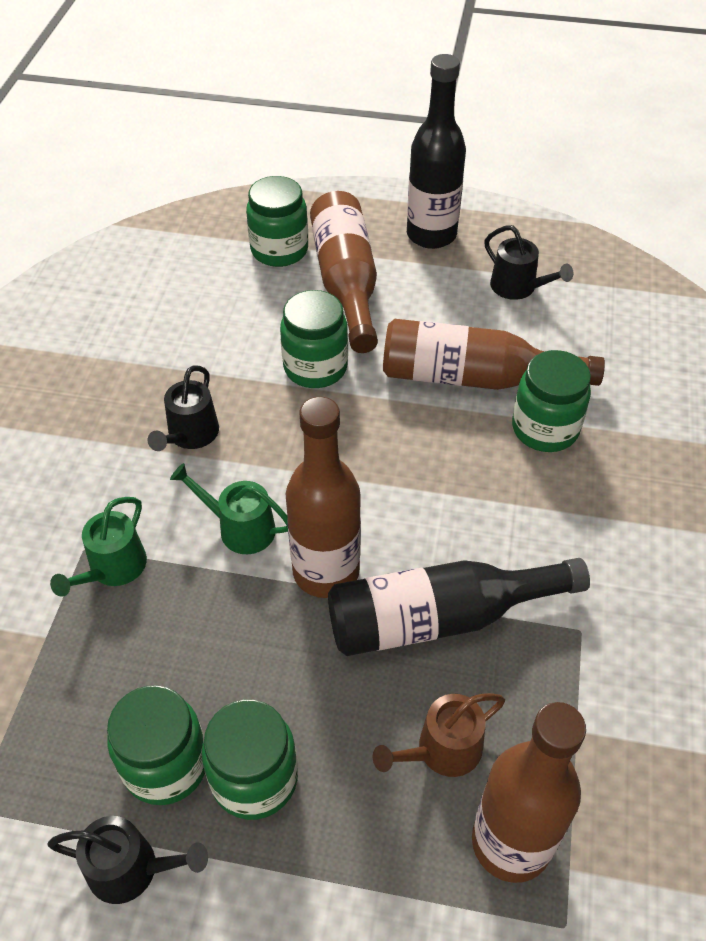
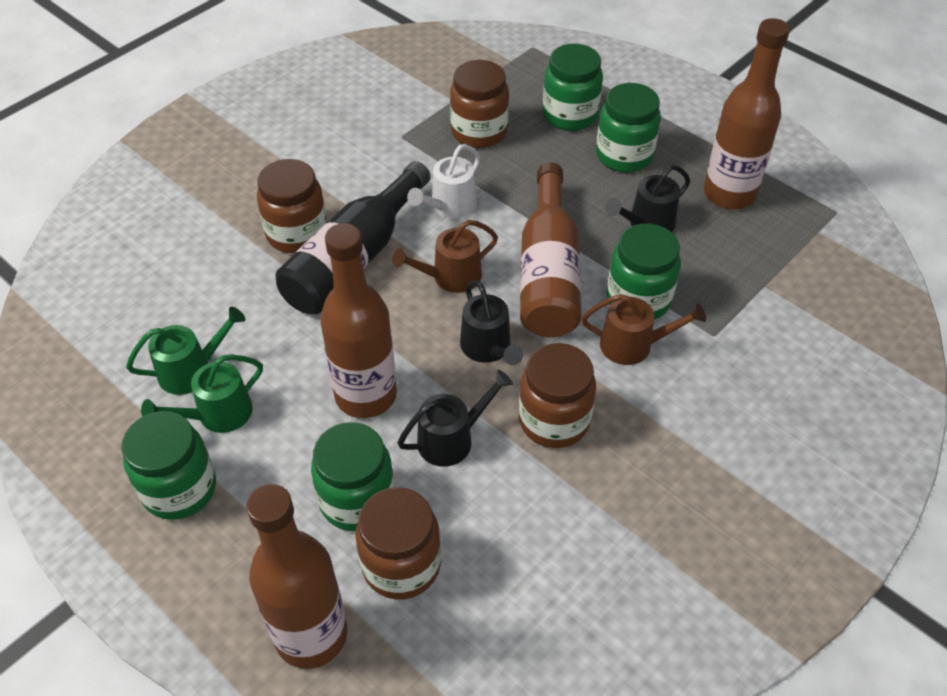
black bottle: 2 -> 1
brown jar: 0 -> 4
brown watering can: 1 -> 2
white watering can: 0 -> 1

